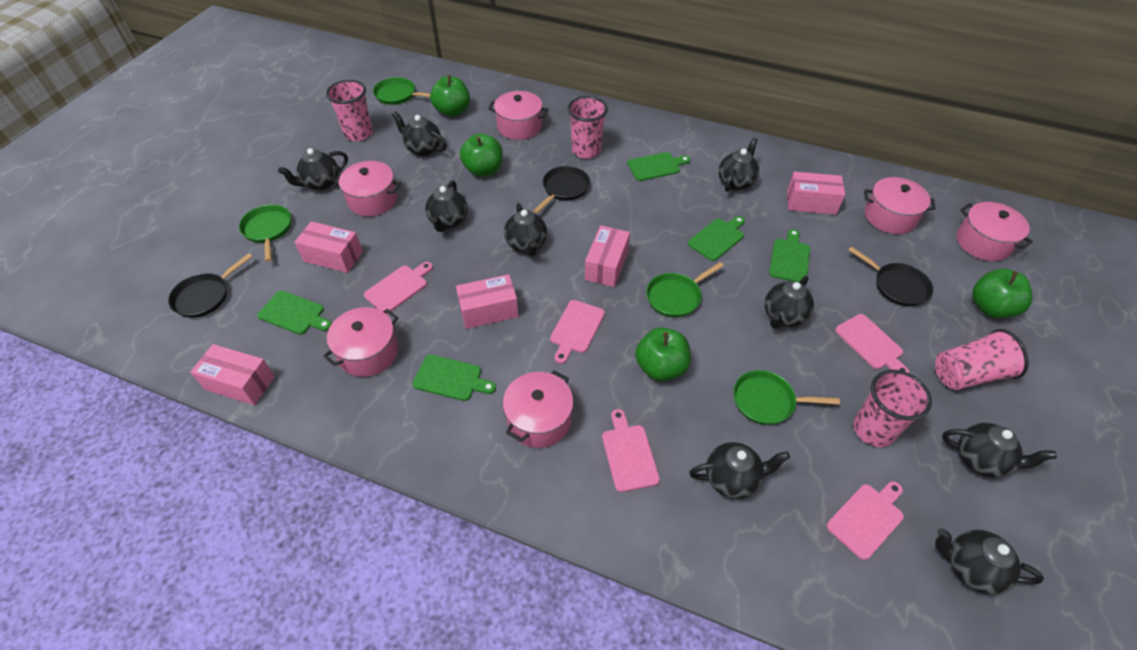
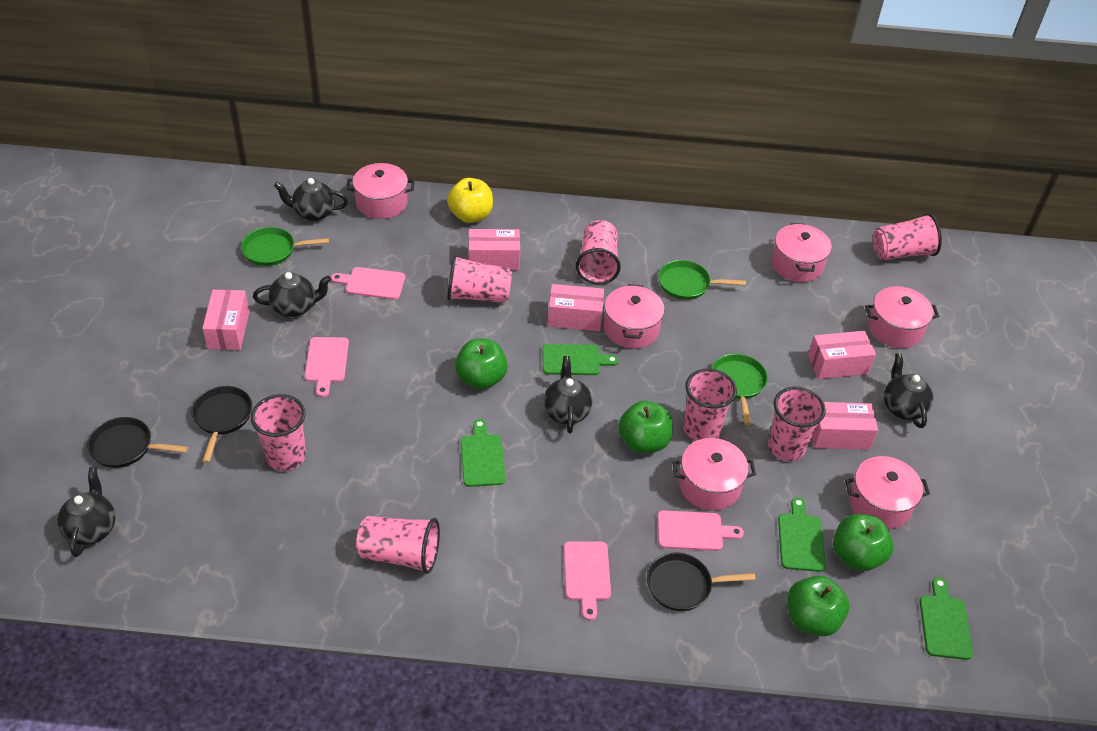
black teapot: 9 -> 5
green cutting board: 5 -> 4
green pan: 4 -> 3
pink cup: 4 -> 7
pink cutting board: 5 -> 4
yellow apple: 0 -> 1

